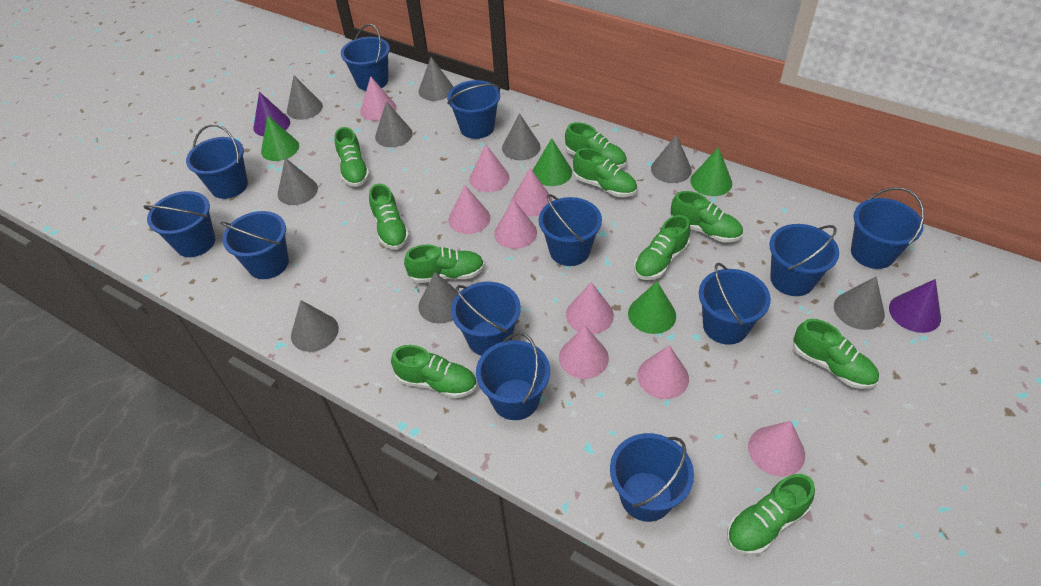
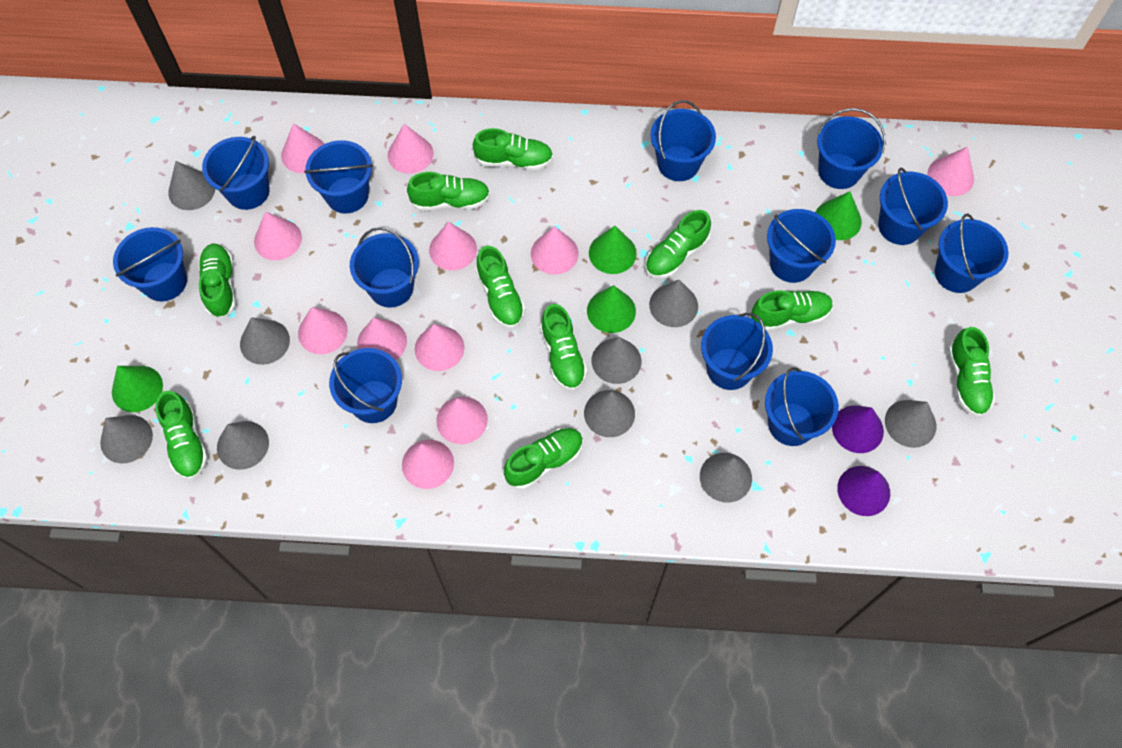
pink cone: 9 -> 11

